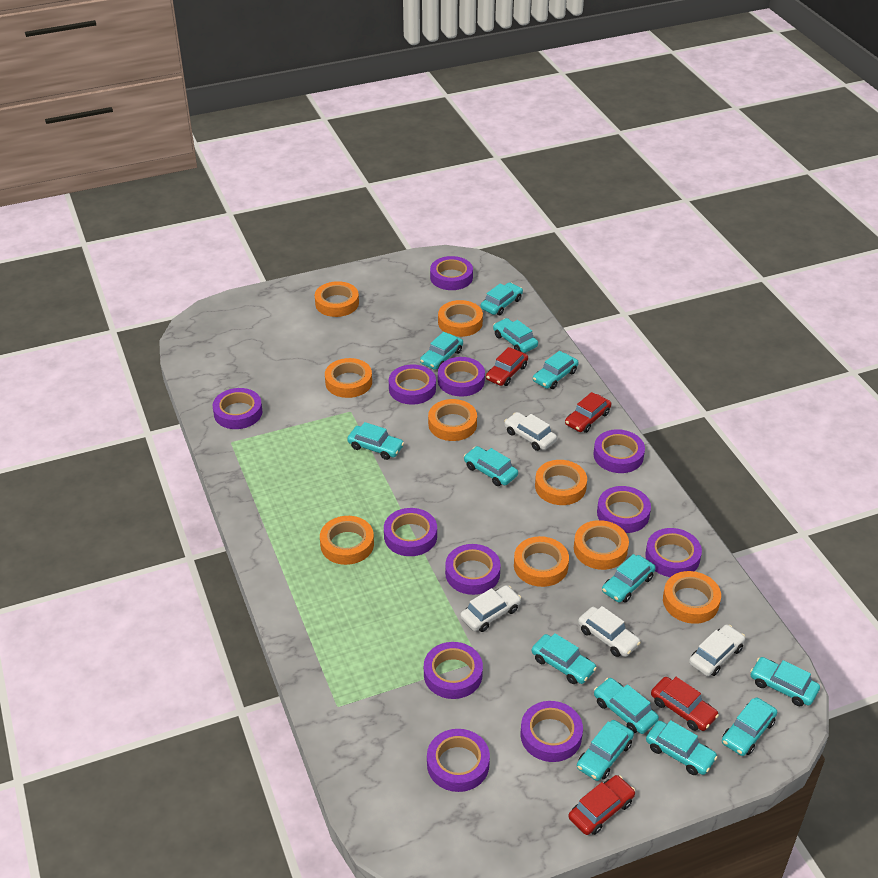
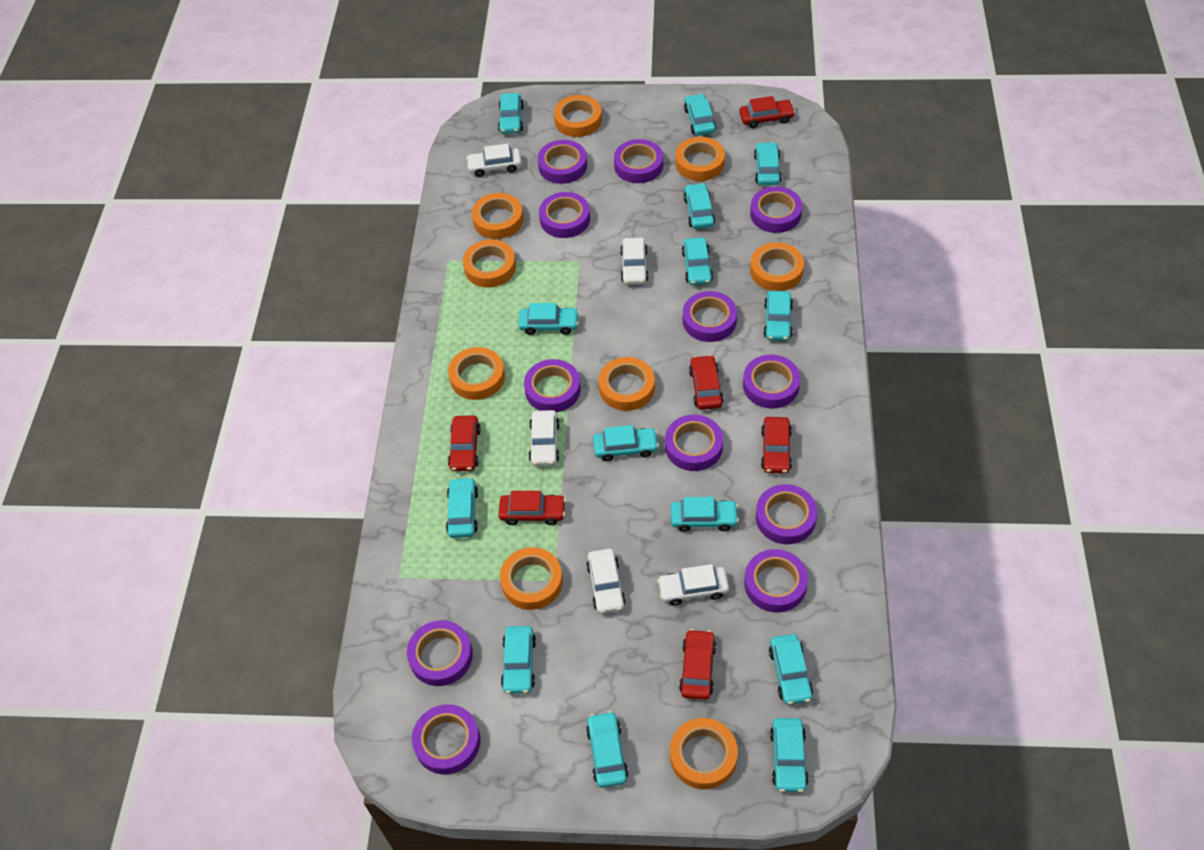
red car: 4 -> 6
turquoise car: 13 -> 14
white car: 4 -> 5

